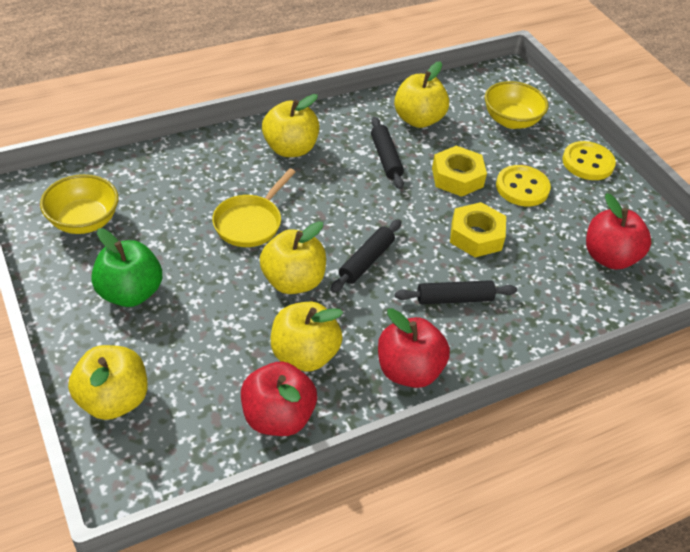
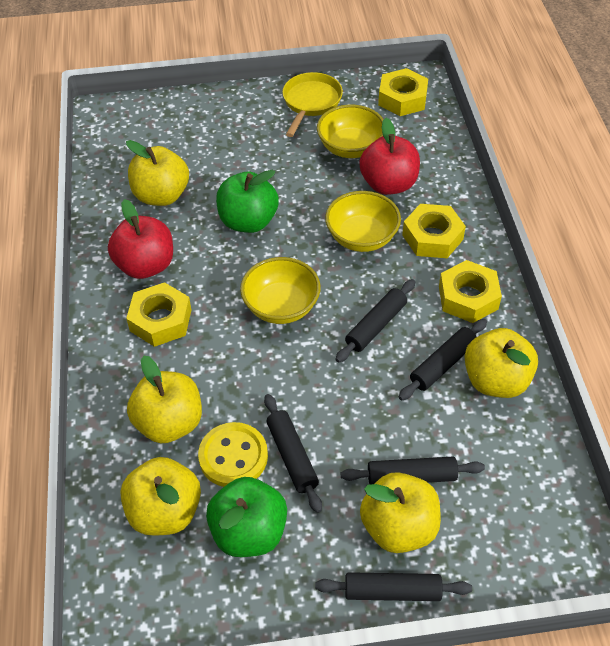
black rolling pin: 3 -> 5
green apple: 1 -> 2
red apple: 3 -> 2
yellow bowl: 2 -> 3
yellow button: 2 -> 1
yellow nut: 2 -> 4

